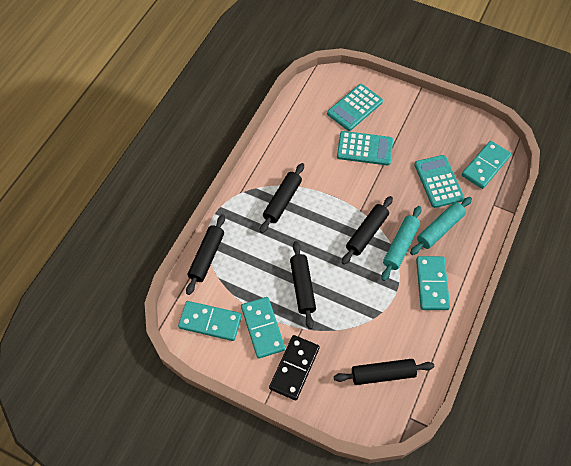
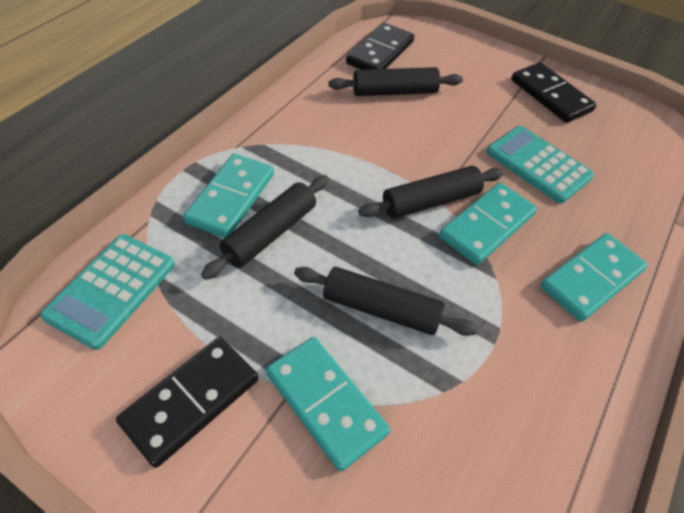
black domino: 1 -> 3
black rolling pin: 5 -> 4
turquoise calculator: 3 -> 2
turquoise rolling pin: 2 -> 0

